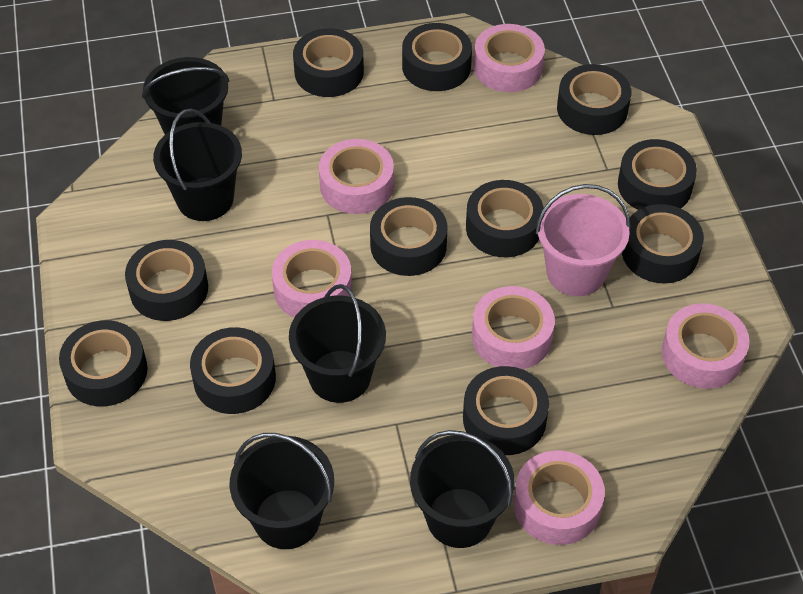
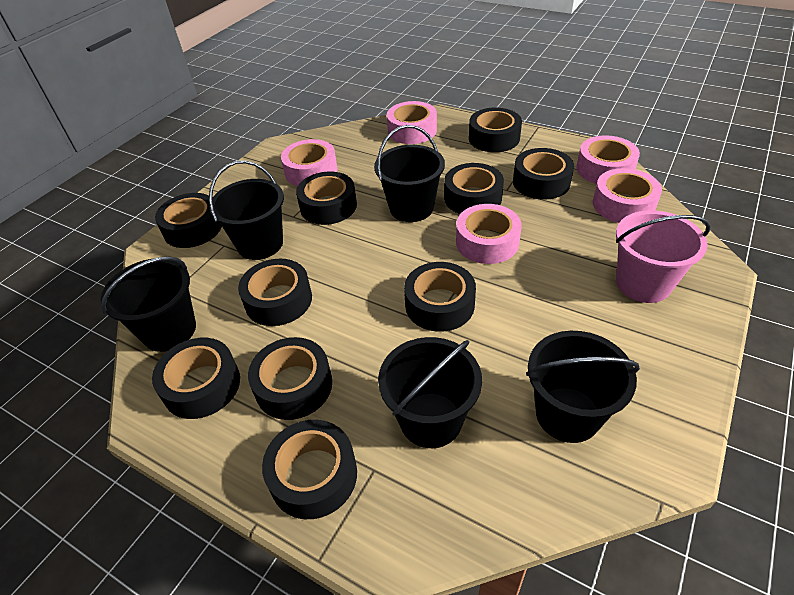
black tape: 11 -> 10
pink tape: 6 -> 5

